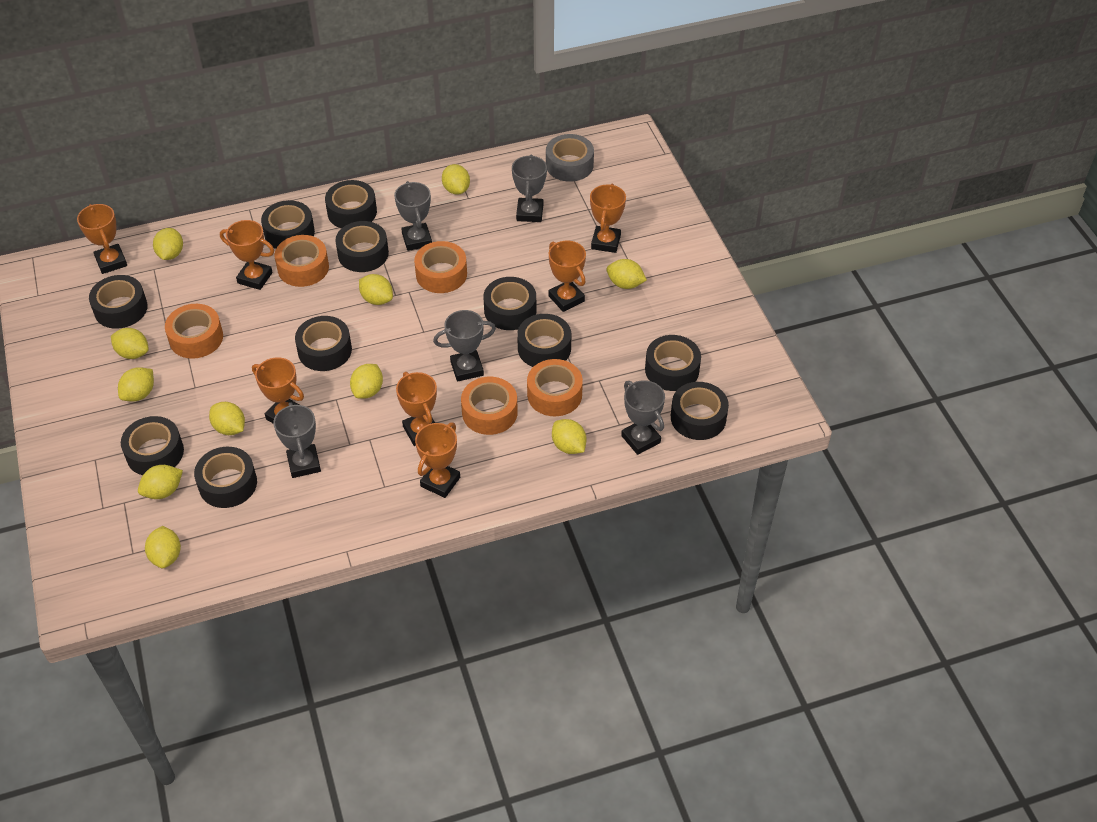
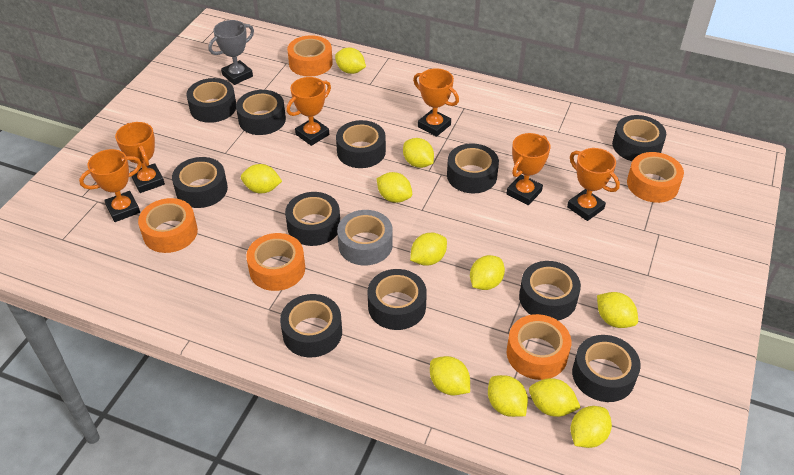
grey trophy: 5 -> 1
orange trophy: 7 -> 6

